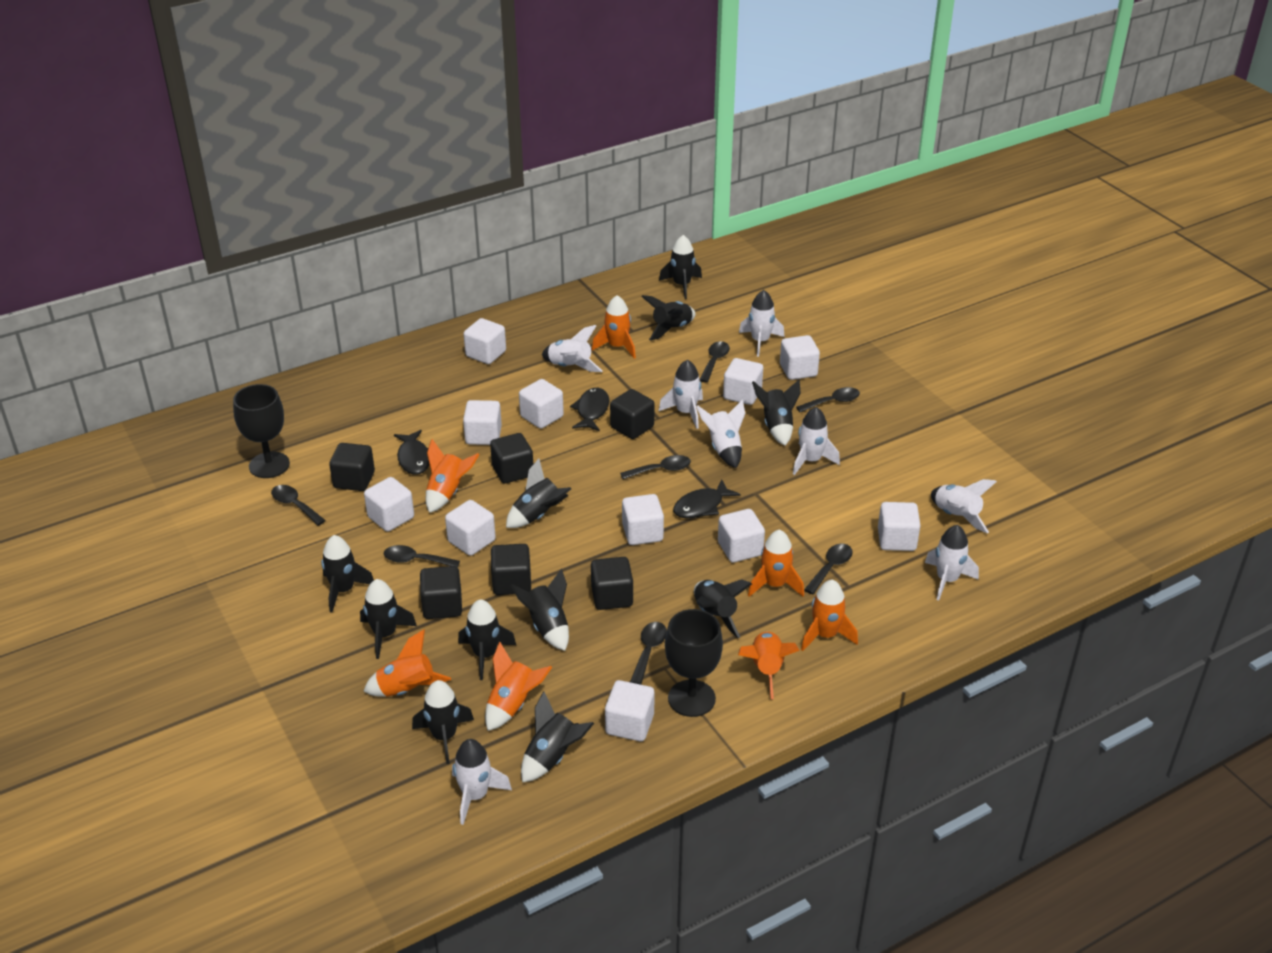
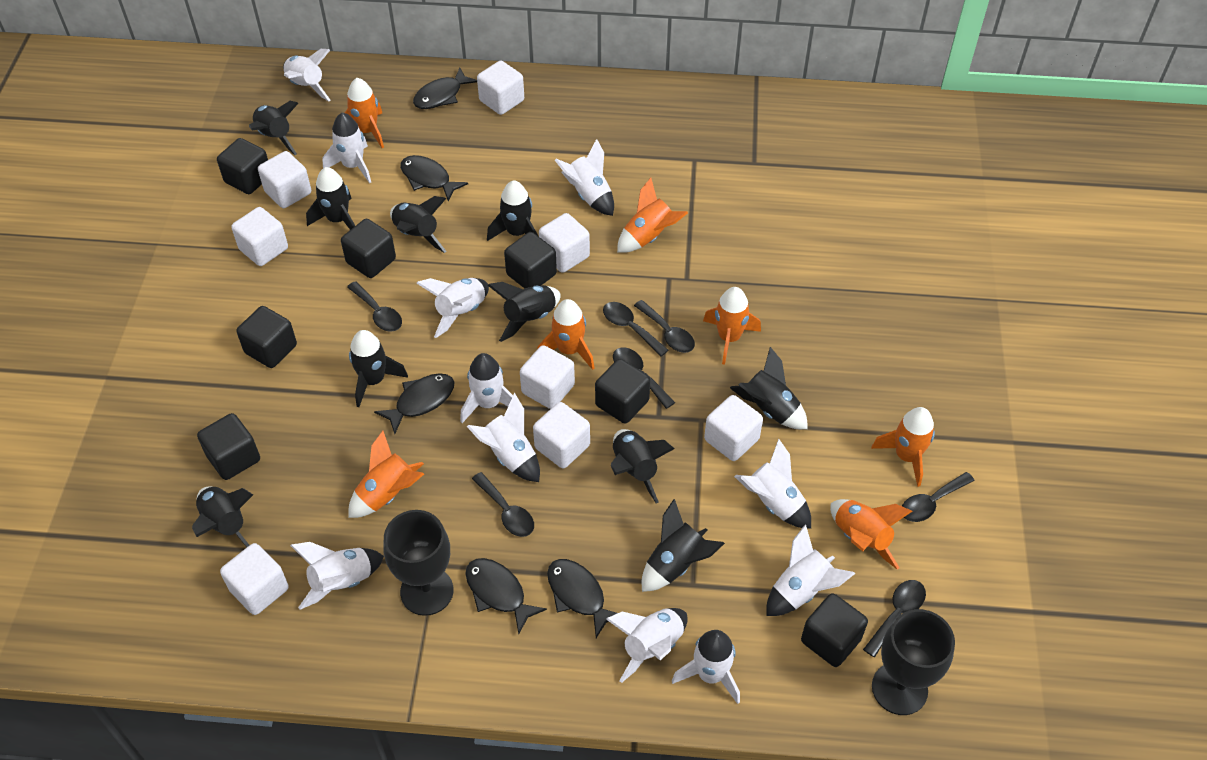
black cube: 6 -> 7
black fish: 3 -> 5
black rocket: 11 -> 10
white cube: 11 -> 8
white rocket: 8 -> 11

